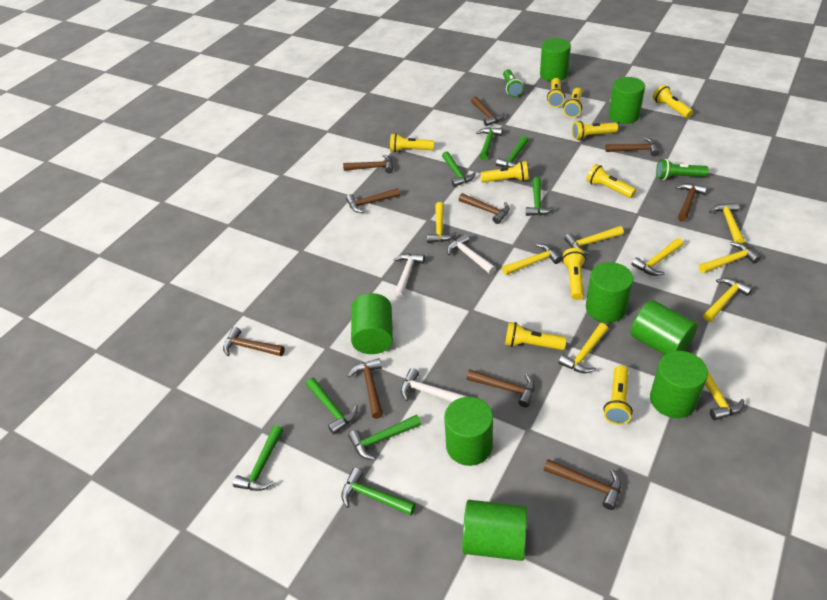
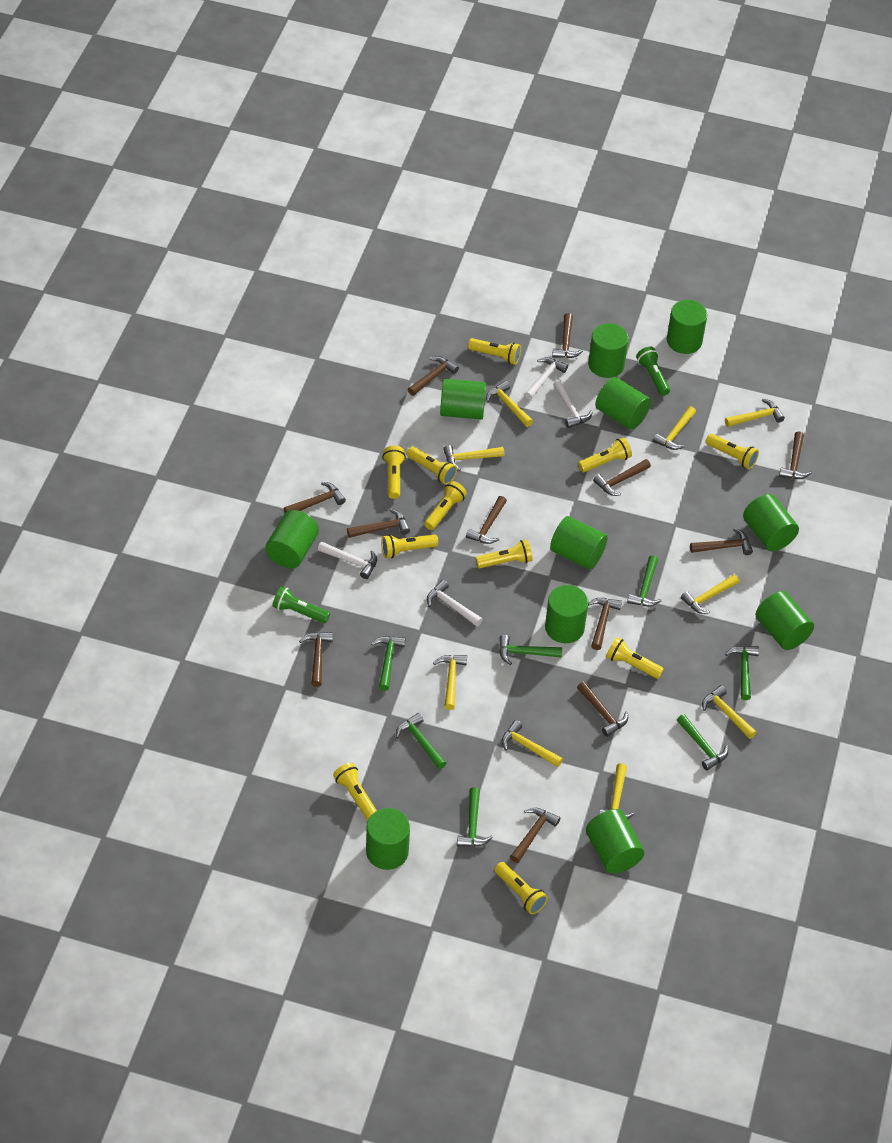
brown hammer: 10 -> 12
green cylinder: 8 -> 11
green hammer: 8 -> 7
white hammer: 3 -> 4
yellow flashlight: 10 -> 11

